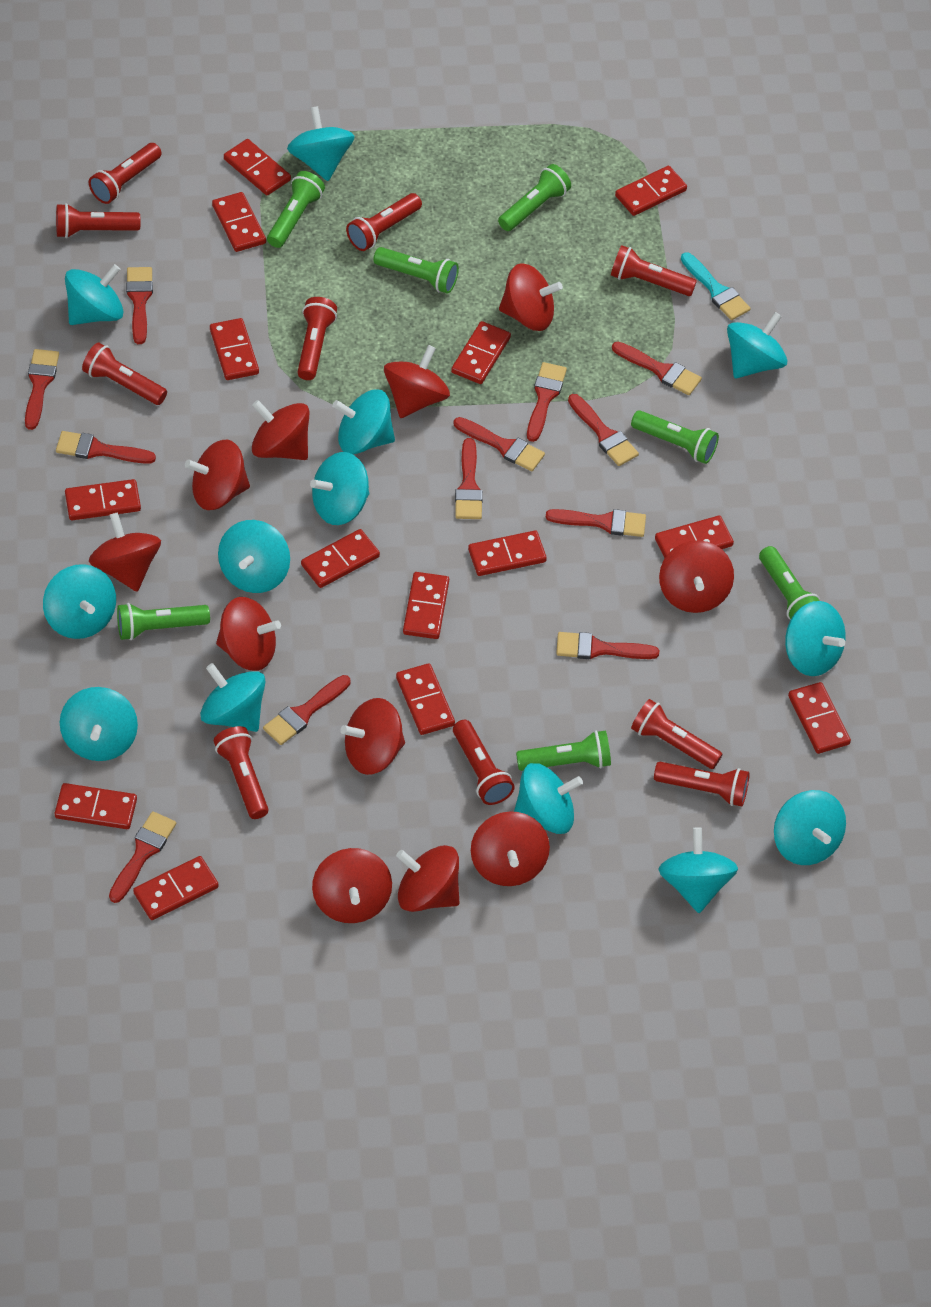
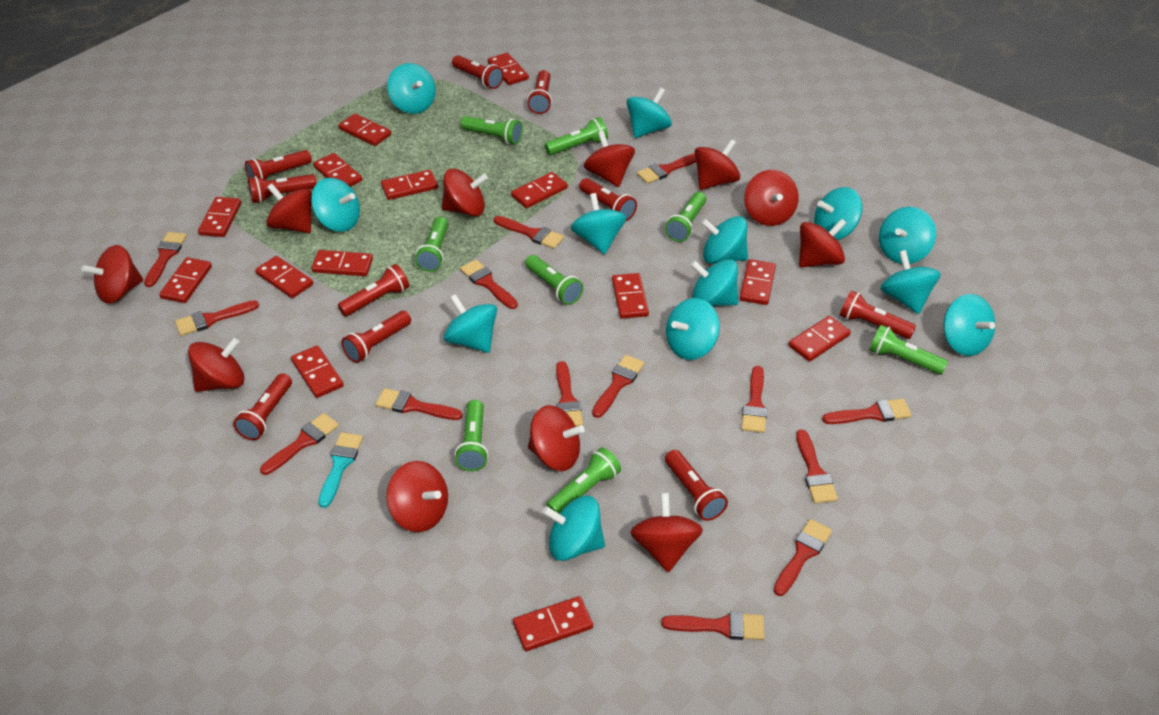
green flashlight: 7 -> 8
red brush: 12 -> 14

